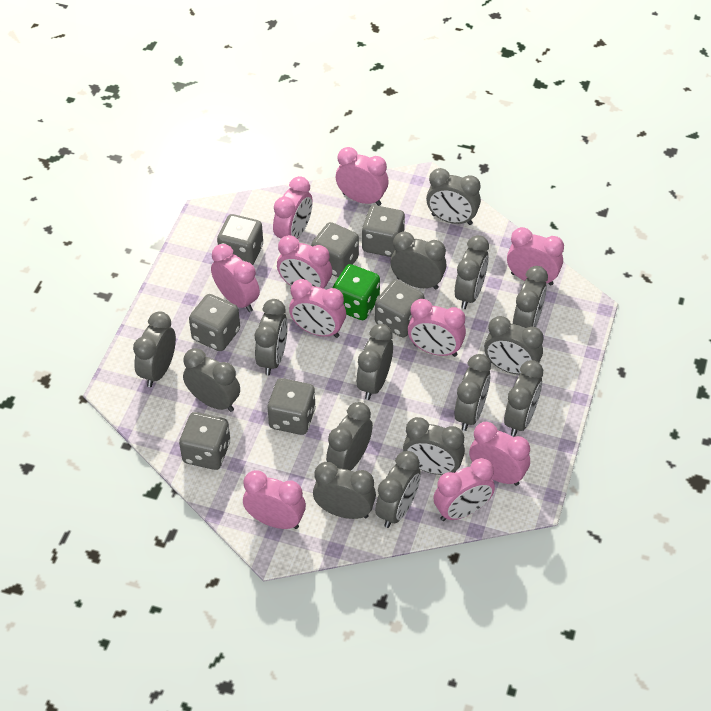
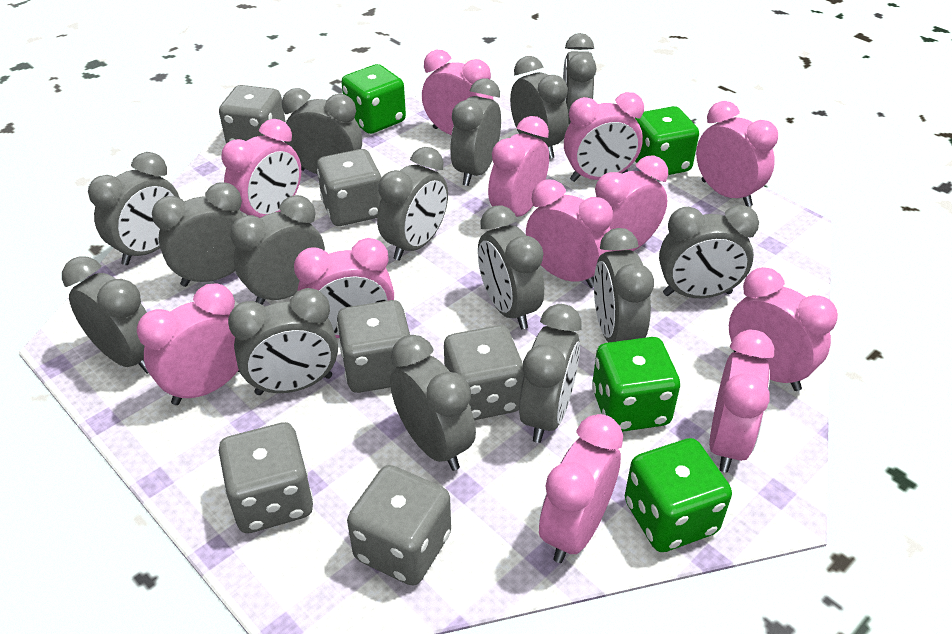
green dice: 1 -> 4
grey dice: 7 -> 6
pink clock: 10 -> 12

